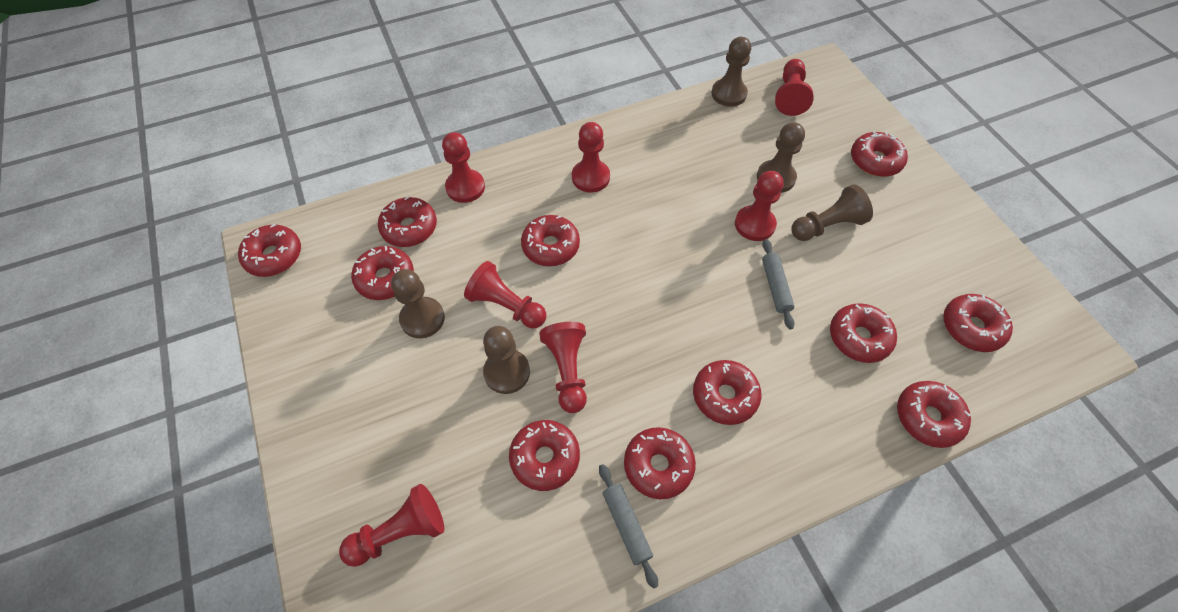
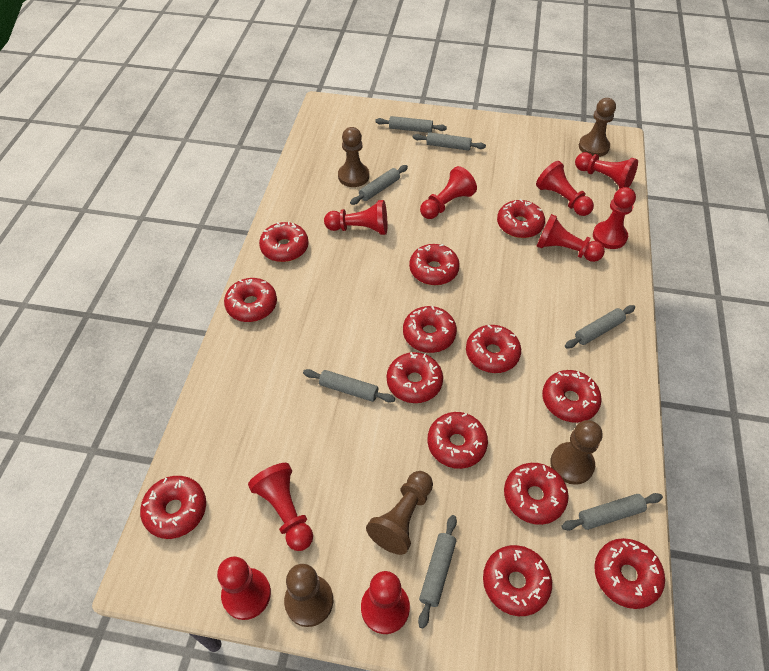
grey rolling pin: 2 -> 7
red donut: 11 -> 13
red pawn: 7 -> 9

